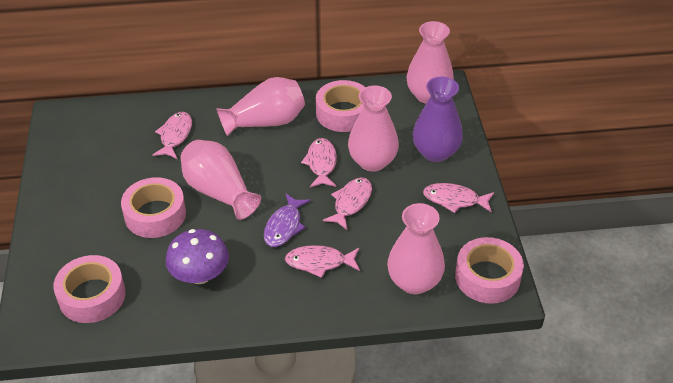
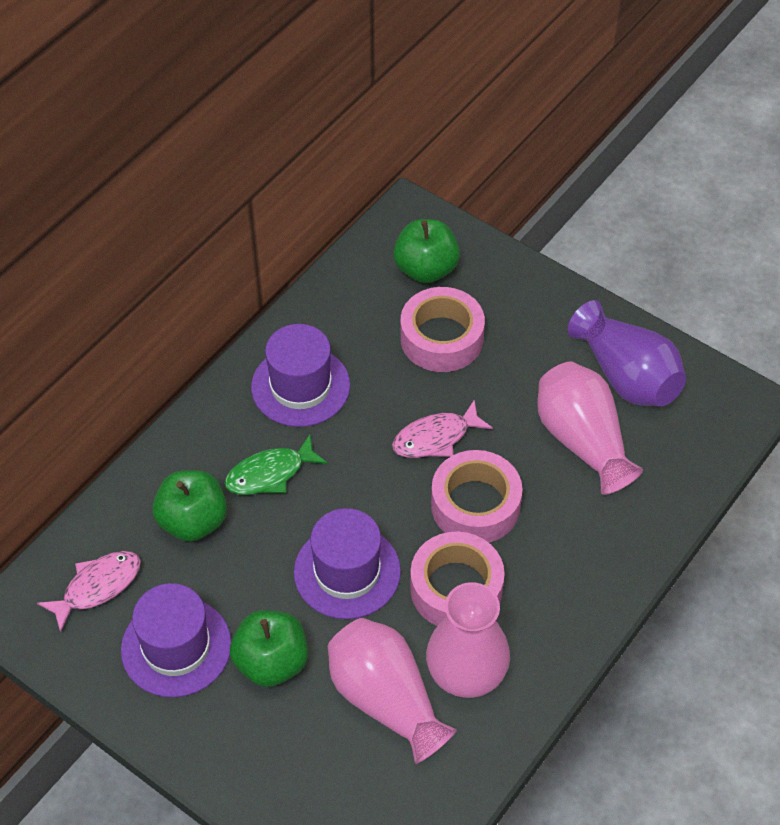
green apple: 0 -> 3
green fish: 0 -> 1
pink fish: 5 -> 2
pink tape: 4 -> 3
pink vase: 5 -> 3
purple fish: 1 -> 0
purple hat: 0 -> 3
purple mushroom: 1 -> 0

